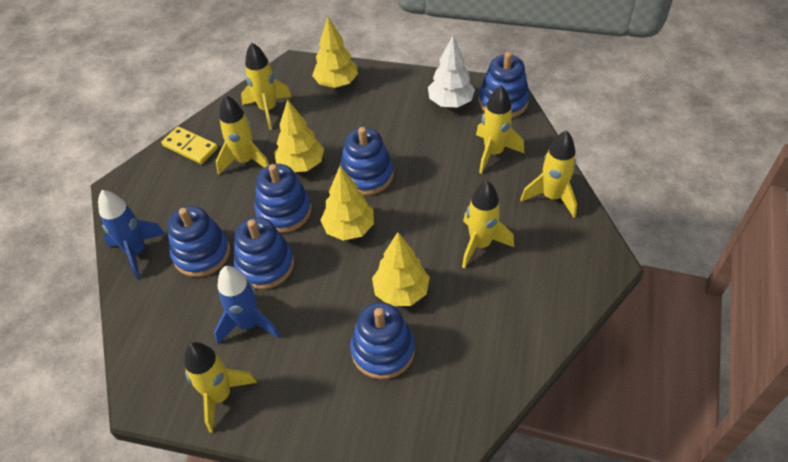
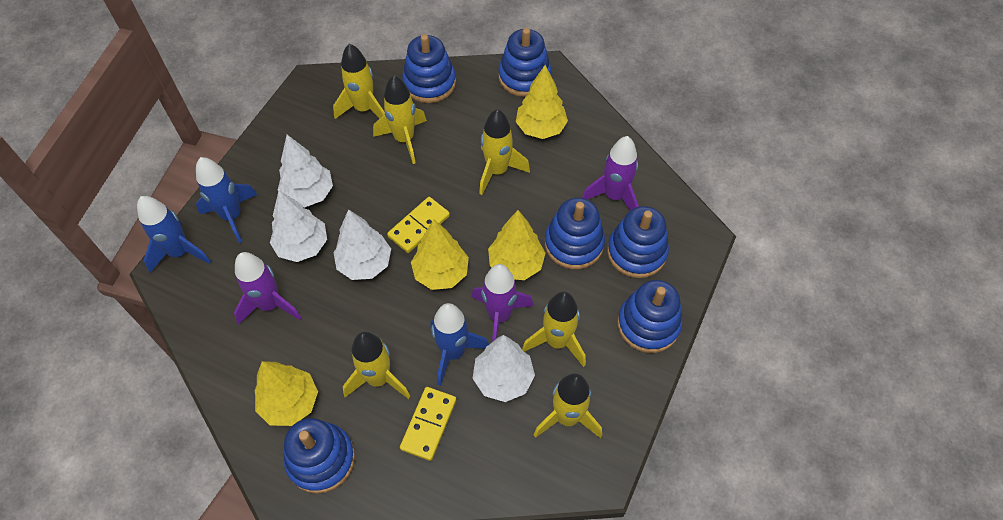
blue rocket: 2 -> 3
purple rocket: 0 -> 3
white tree: 1 -> 4
yellow domino: 1 -> 2

